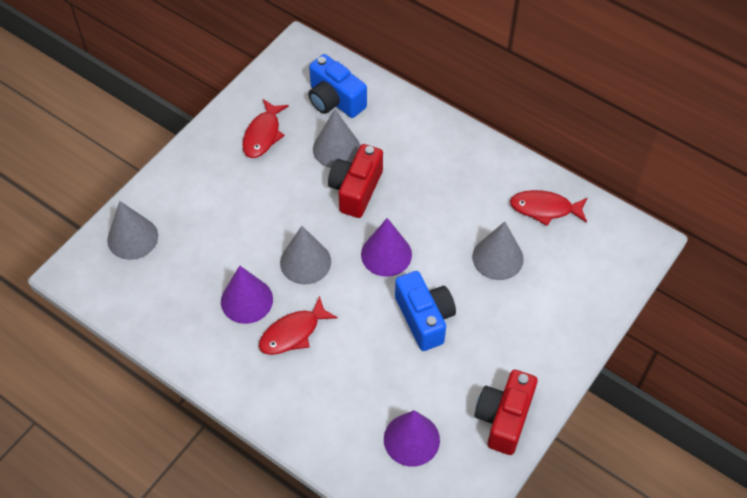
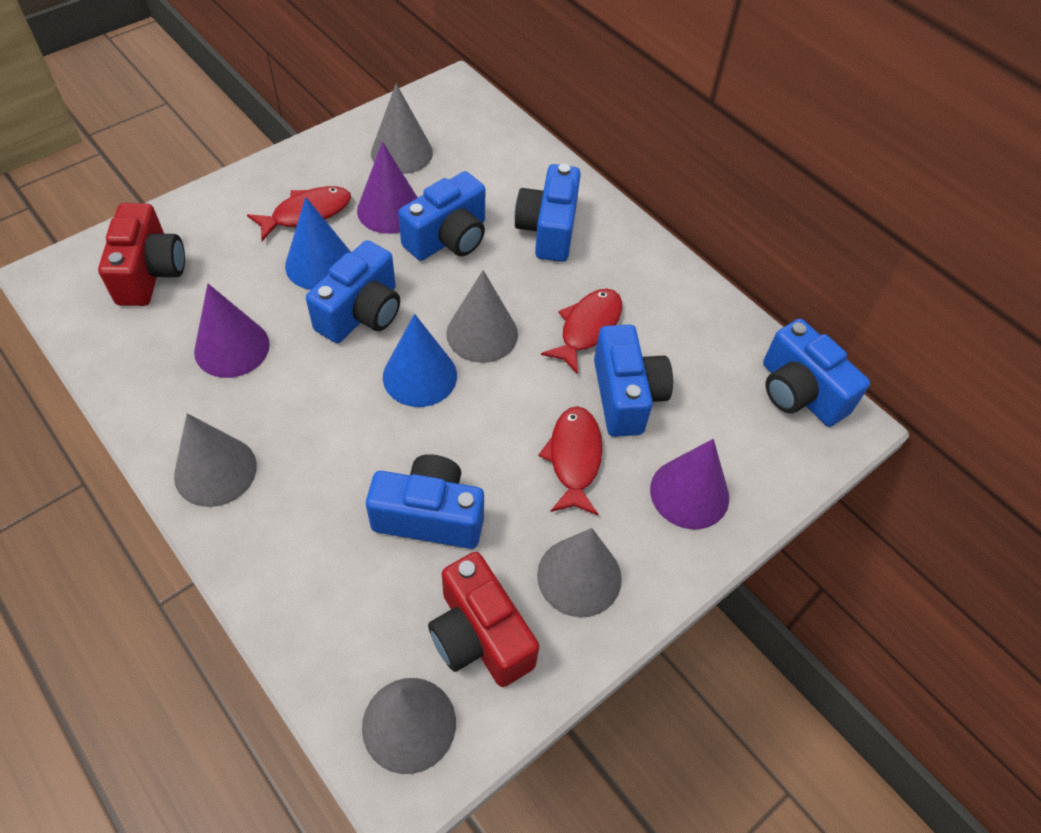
blue camera: 2 -> 6
blue cone: 0 -> 2
grey cone: 4 -> 5

